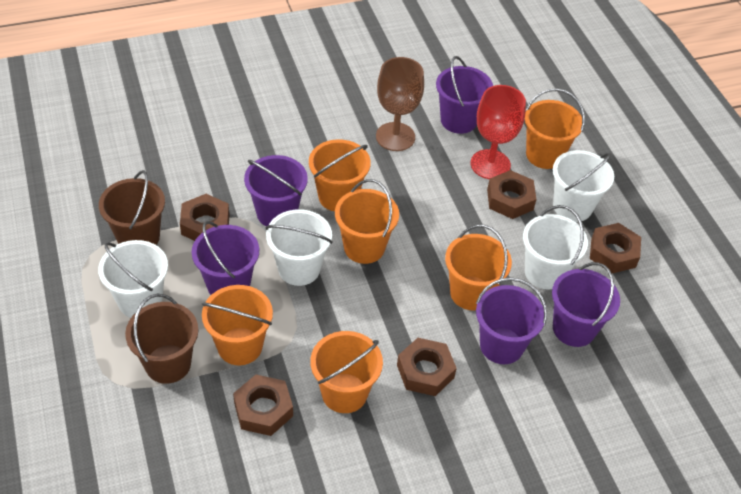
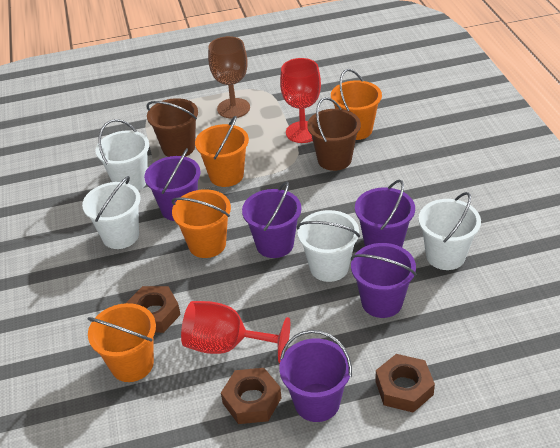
brown nut: 5 -> 3
orange bucket: 6 -> 4
red goblet: 1 -> 2

